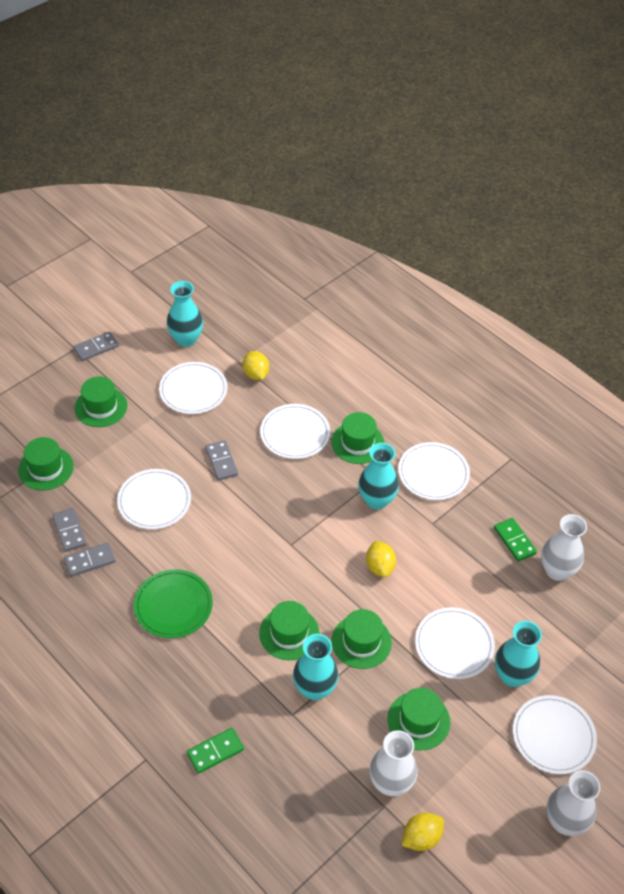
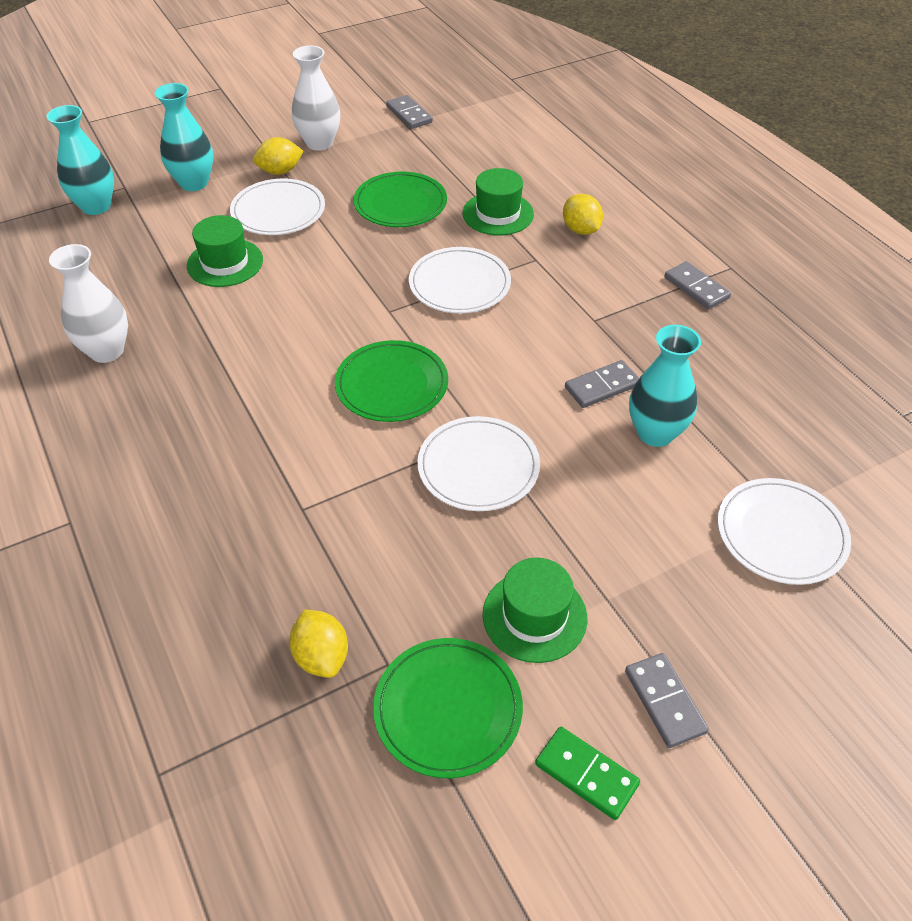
green domino: 2 -> 1
green hat: 6 -> 3
green plate: 1 -> 3
turquoise vase: 4 -> 3
white plate: 6 -> 4
white vase: 3 -> 2

